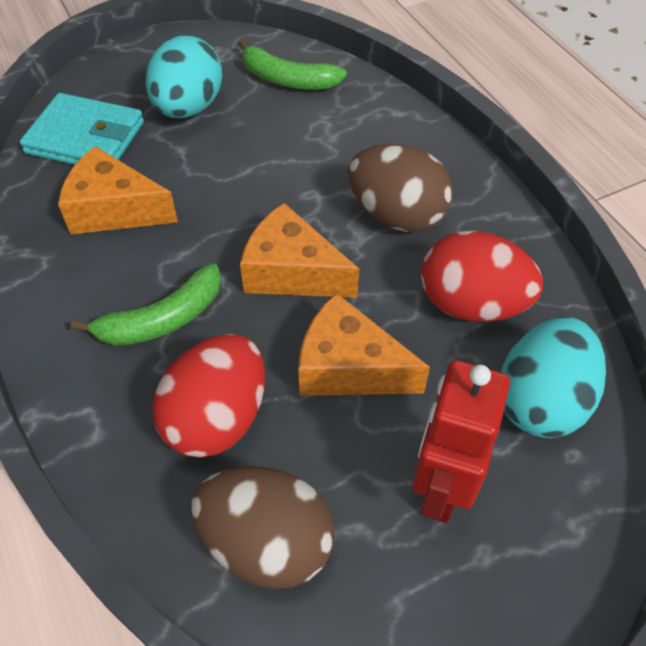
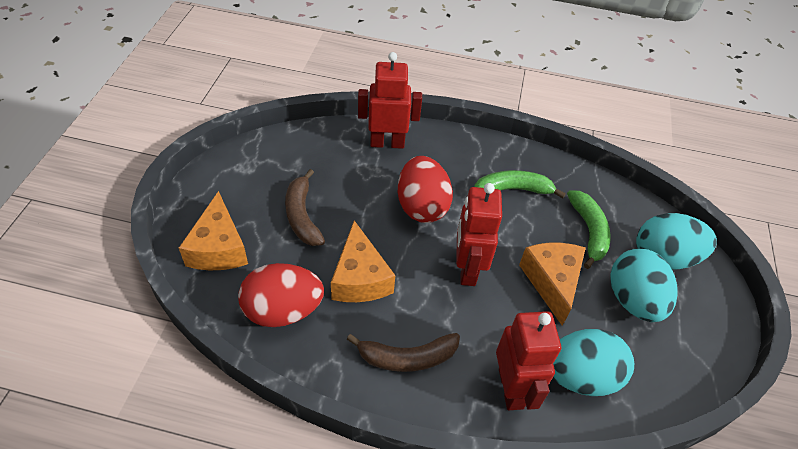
brown banana: 0 -> 2
brown egg: 2 -> 0
red robot: 1 -> 3
turquoise egg: 2 -> 3
turquoise wallet: 1 -> 0

